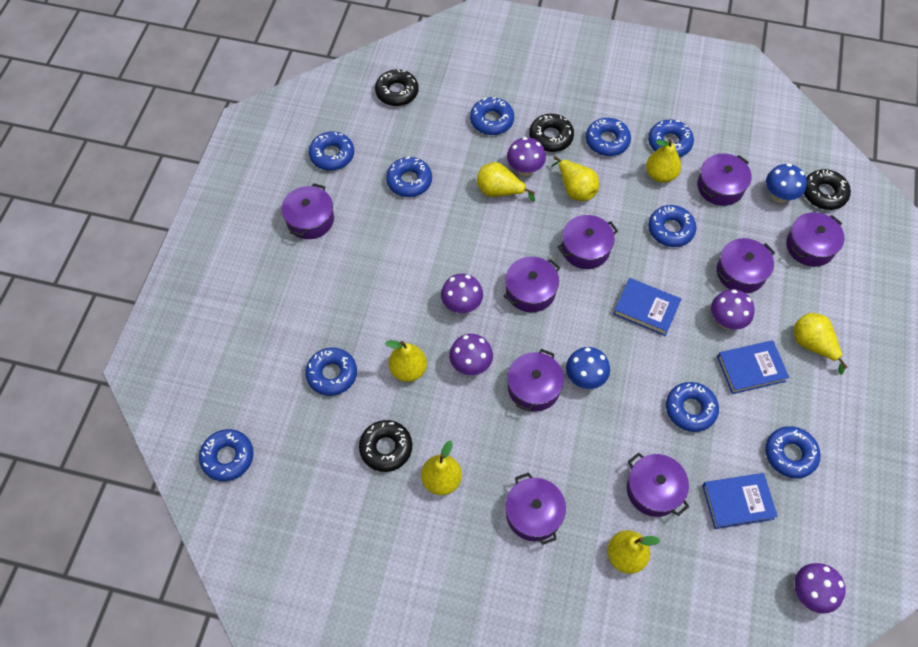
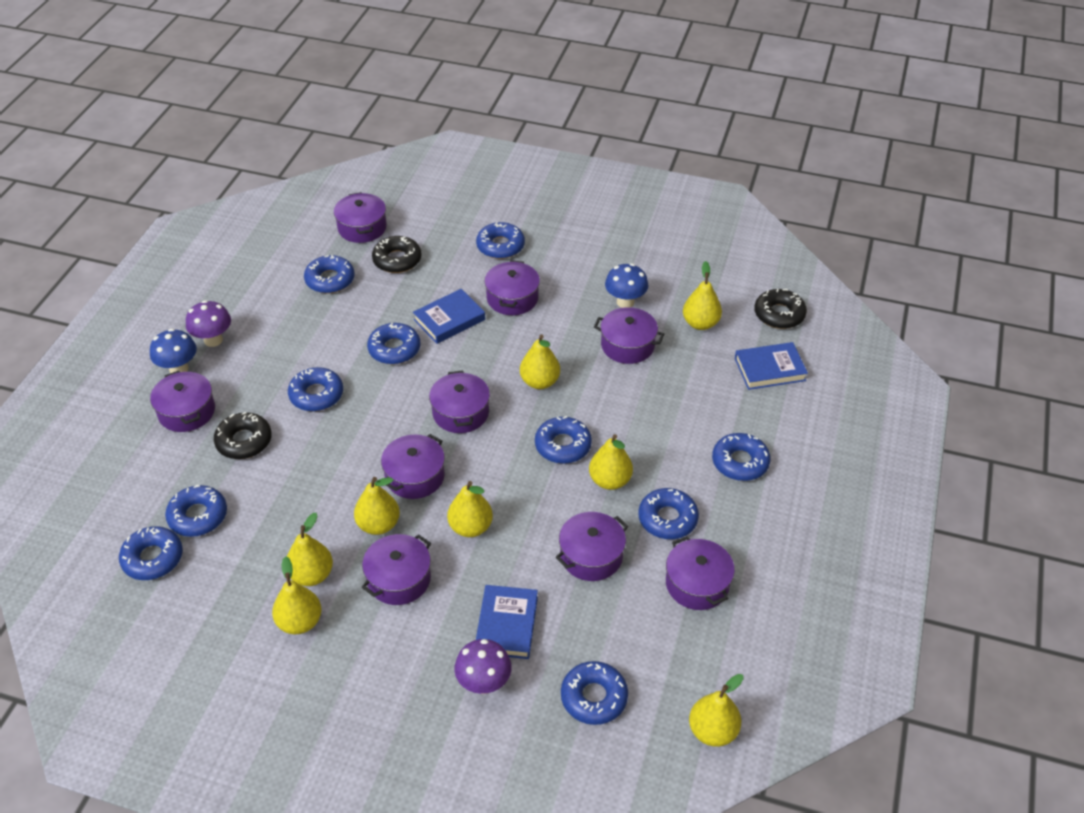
black donut: 4 -> 3
purple mushroom: 5 -> 2
yellow pear: 7 -> 8

